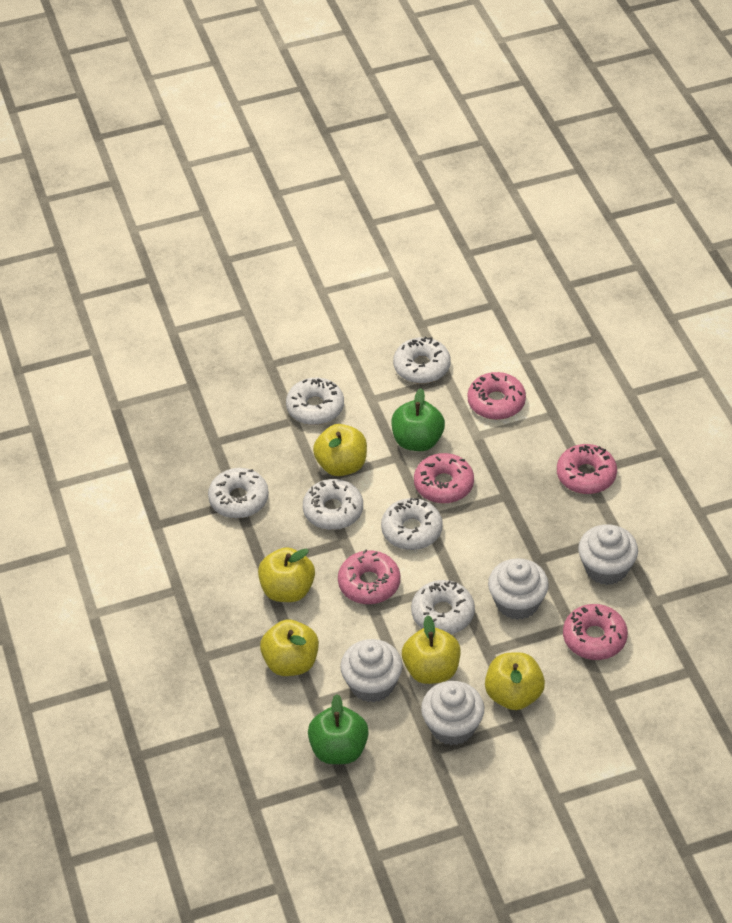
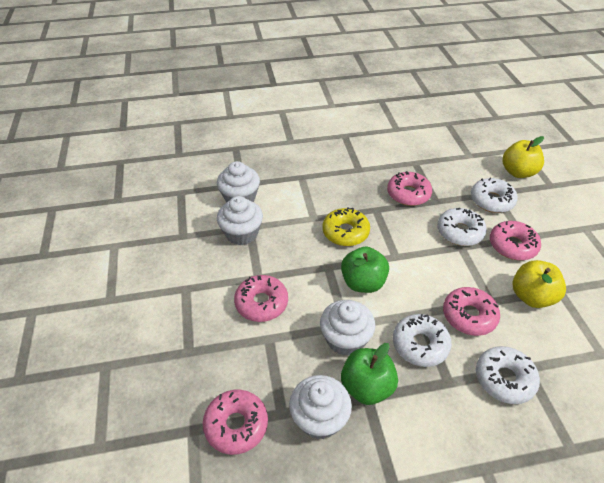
white donut: 6 -> 4
yellow apple: 5 -> 2
yellow donut: 0 -> 1

